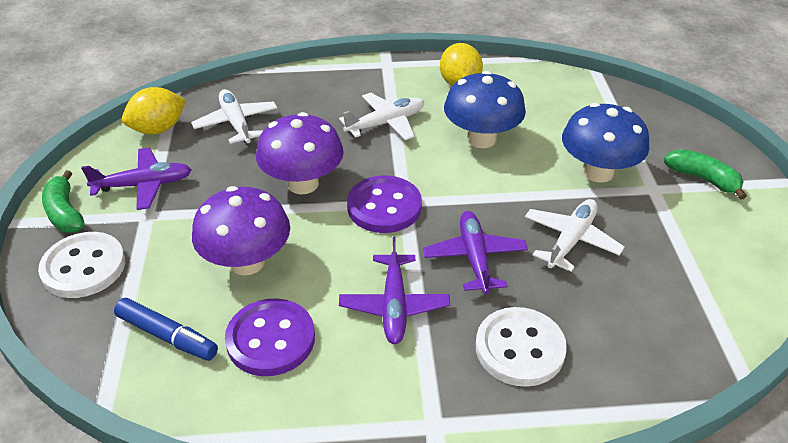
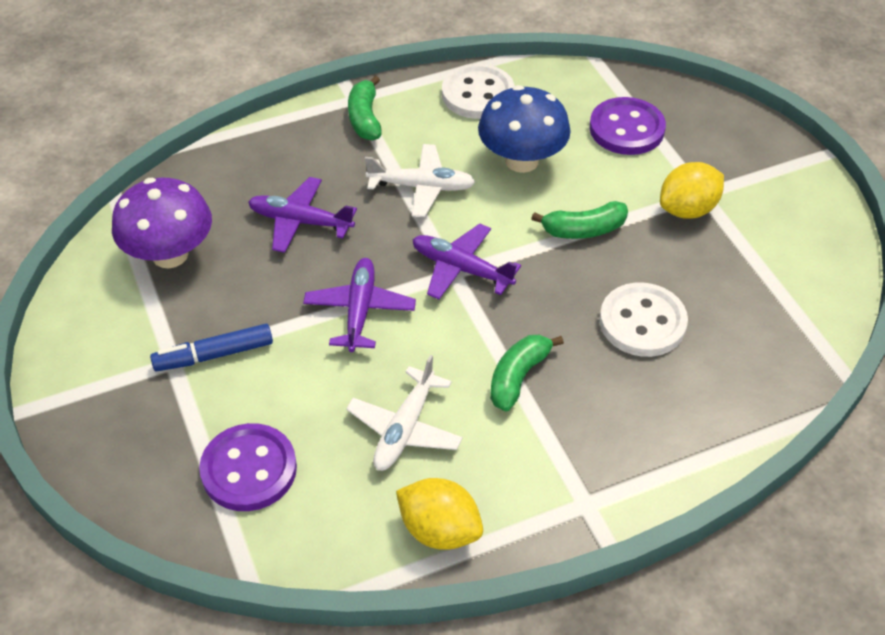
blue mushroom: 2 -> 1
green banana: 2 -> 3
purple mushroom: 2 -> 1
white plane: 3 -> 2

